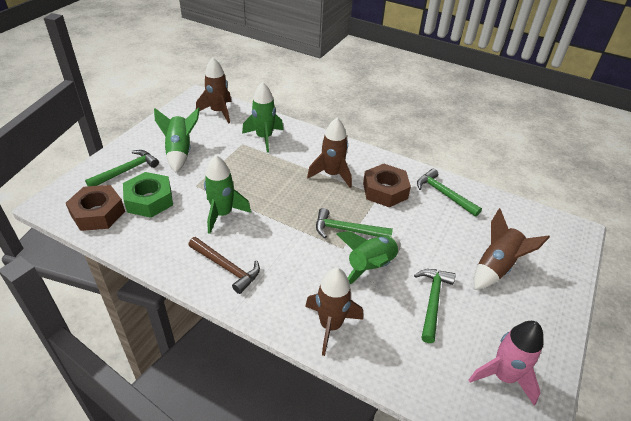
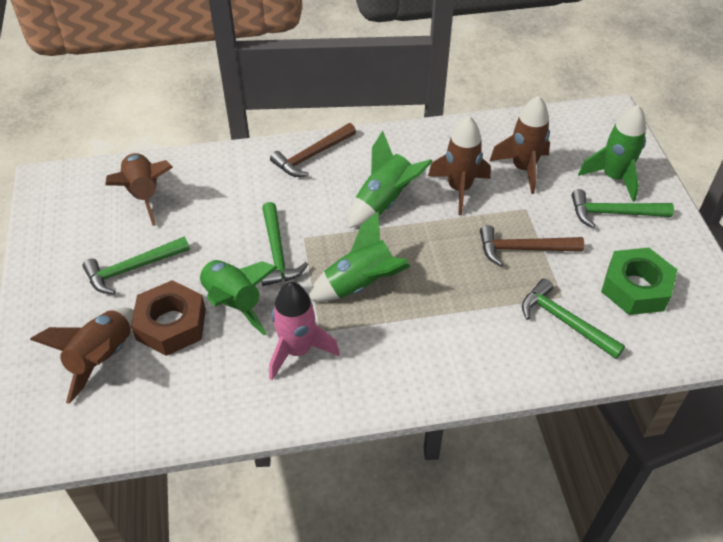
brown hammer: 1 -> 2
brown nut: 2 -> 1

